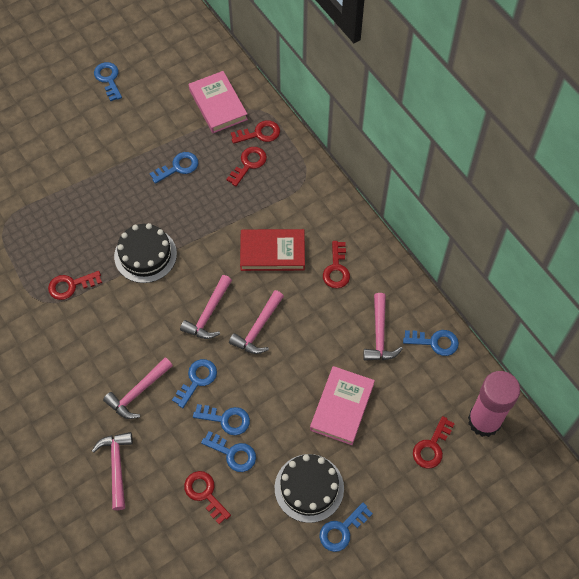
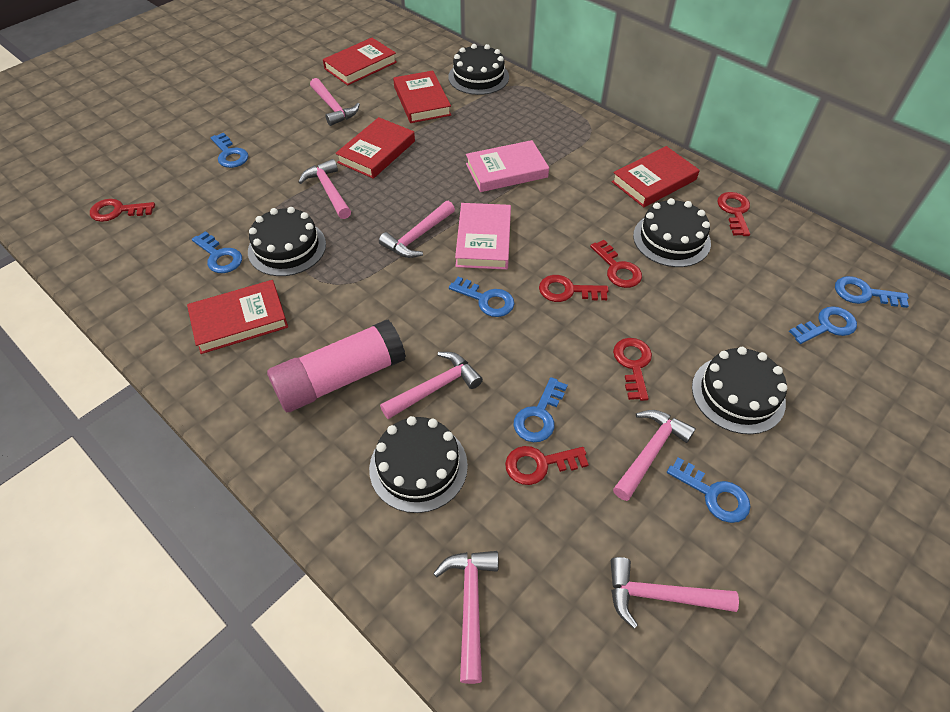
black cake: 2 -> 5
pink hammer: 5 -> 7
red book: 1 -> 5

